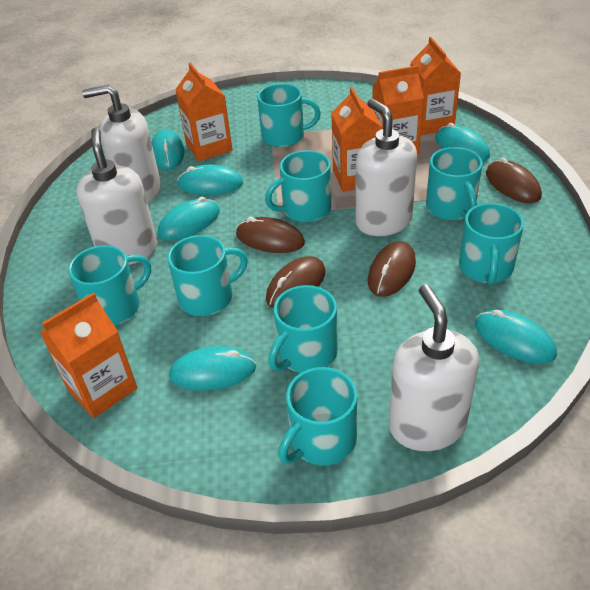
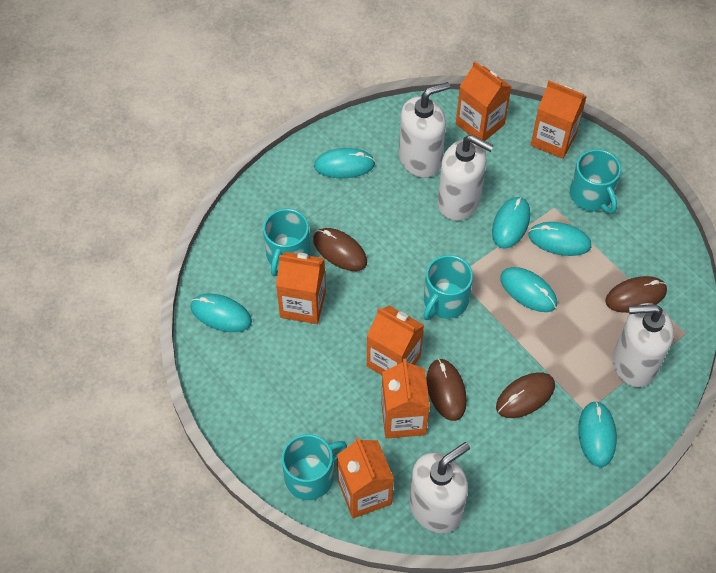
orange carton: 5 -> 6
turquoise mug: 8 -> 4

